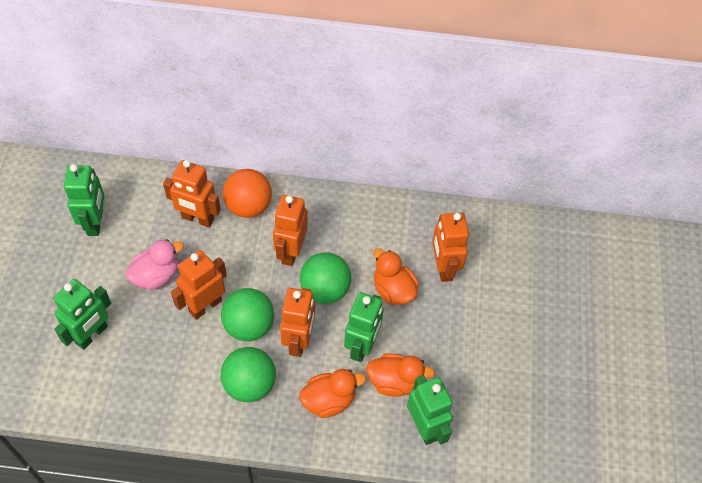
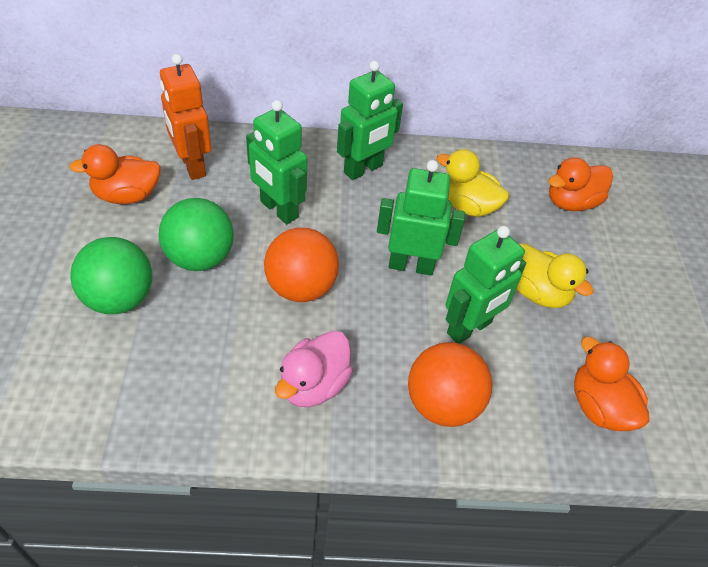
green ball: 3 -> 2
orange ball: 1 -> 2
orange robot: 5 -> 1
yellow duck: 0 -> 2

